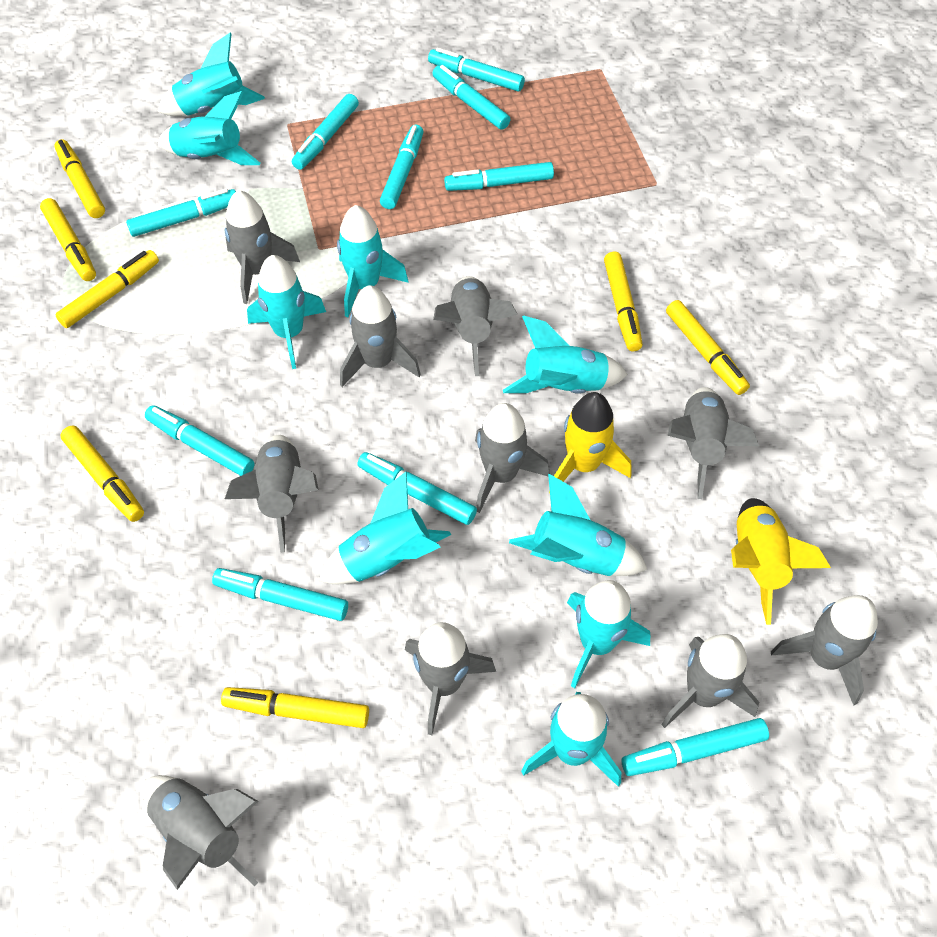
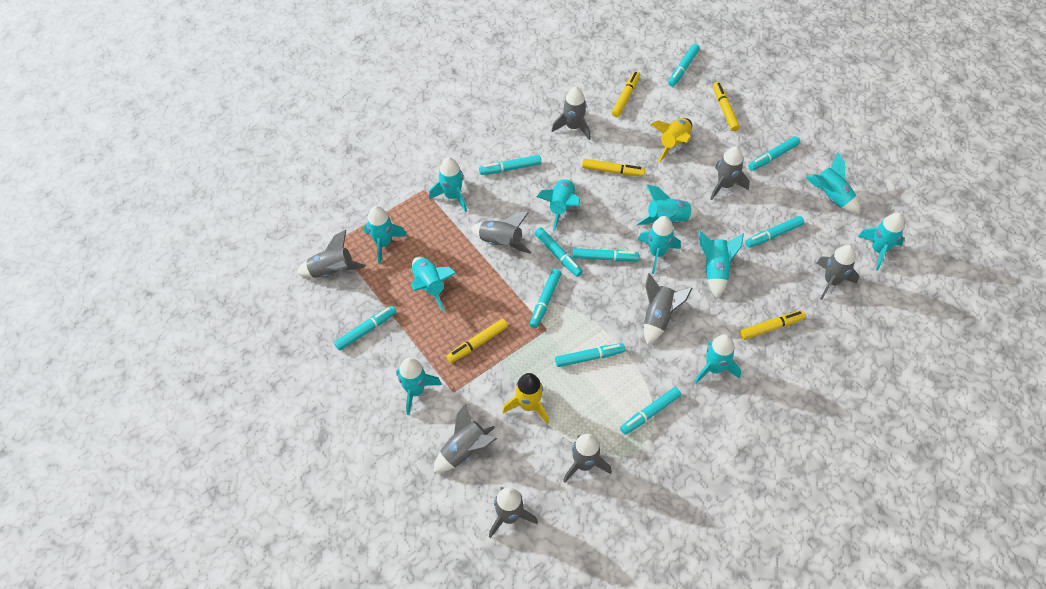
grey rocket: 10 -> 9
turquoise rocket: 9 -> 11
yellow marker: 7 -> 5

